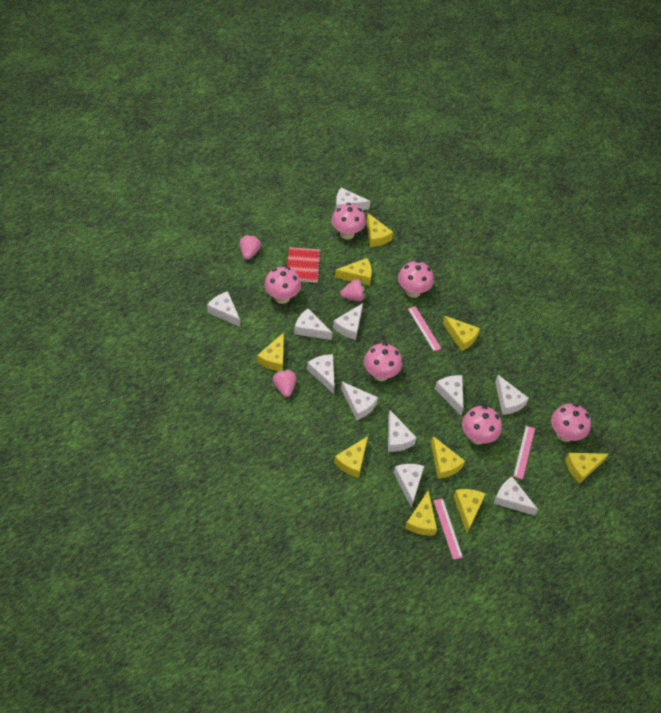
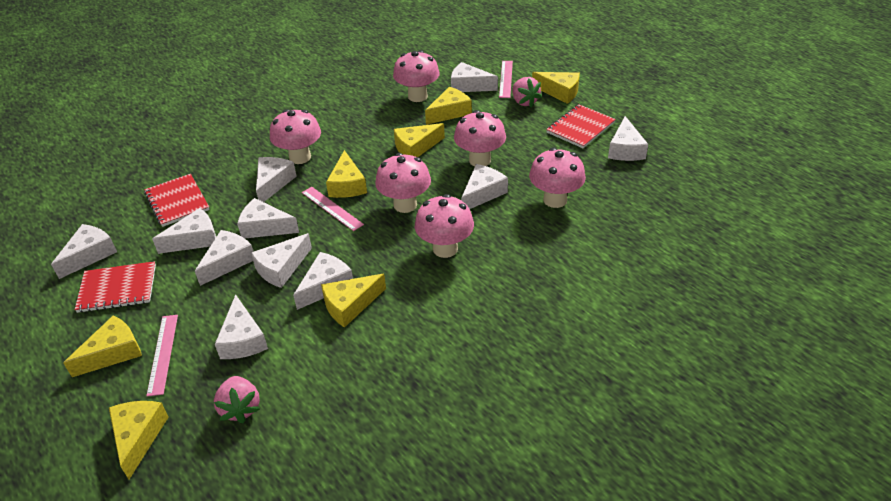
pink strawberry: 3 -> 2
red notebook: 1 -> 3
yellow cheese: 9 -> 7

